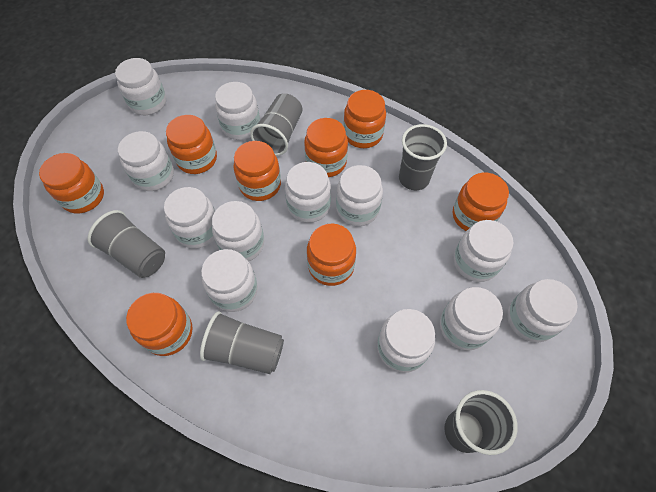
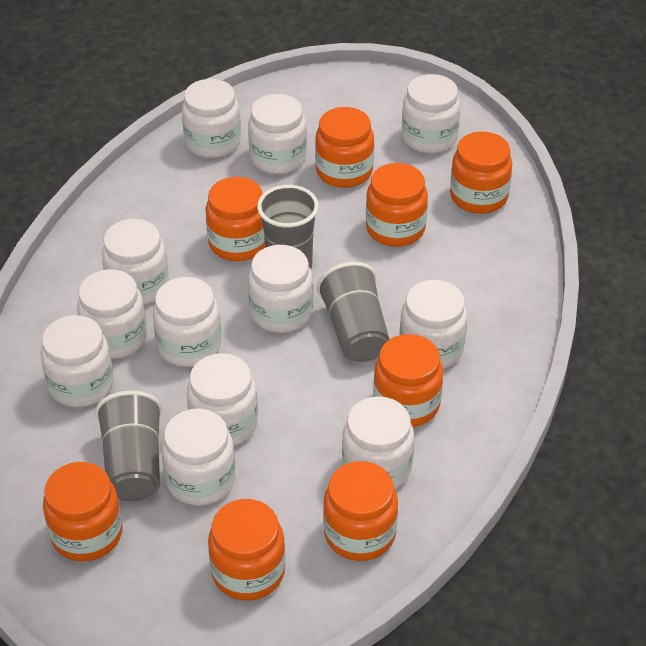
grey cup: 5 -> 3

